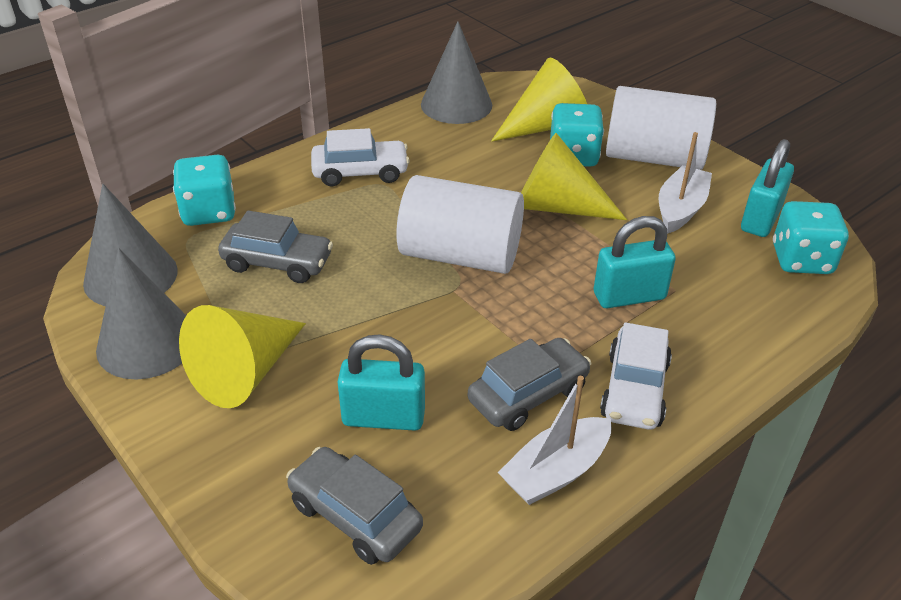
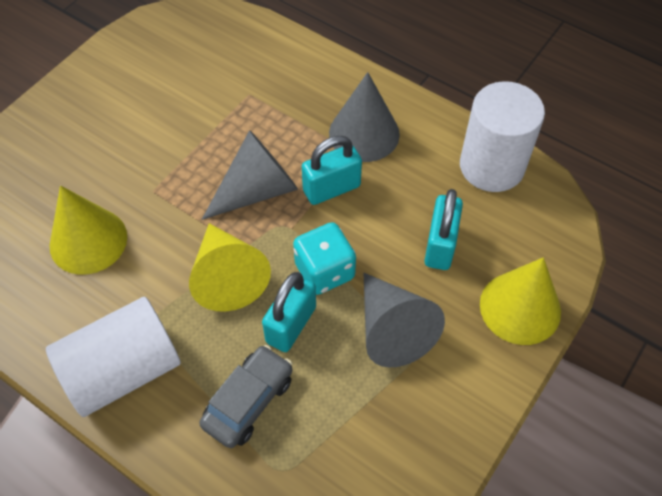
grey car: 3 -> 1
turquoise dice: 3 -> 1
white boat: 2 -> 0
white car: 2 -> 0

